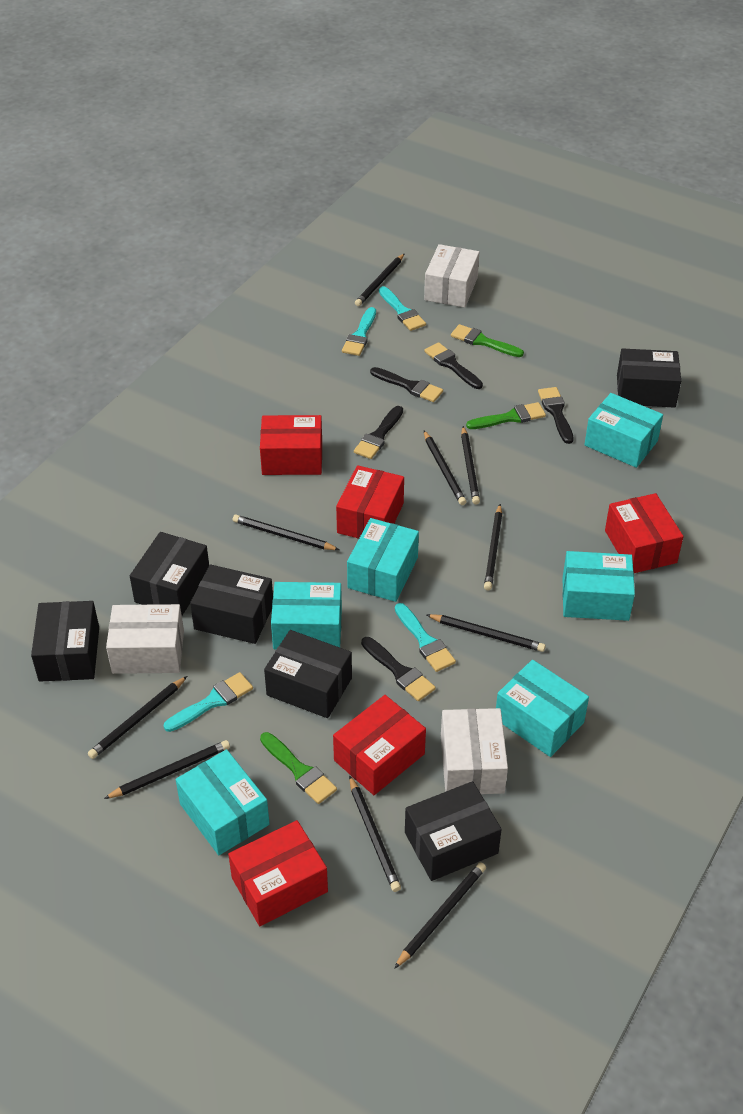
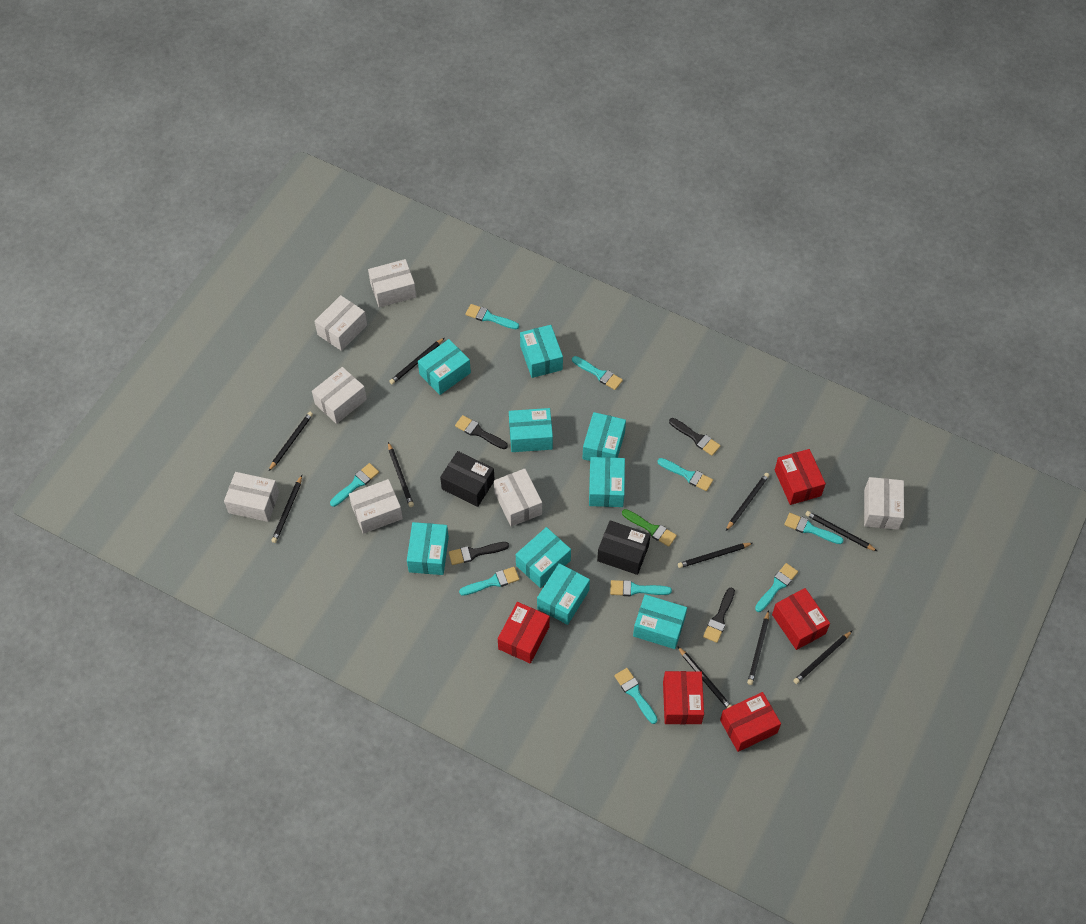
black box: 6 -> 2
black brush: 5 -> 4
green brush: 3 -> 1
turquoise box: 6 -> 9
turquoise brush: 4 -> 9
white box: 3 -> 7

